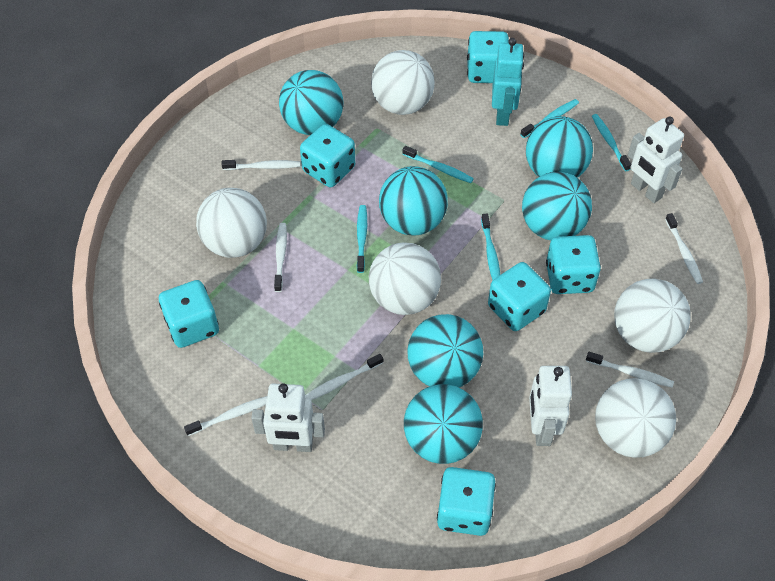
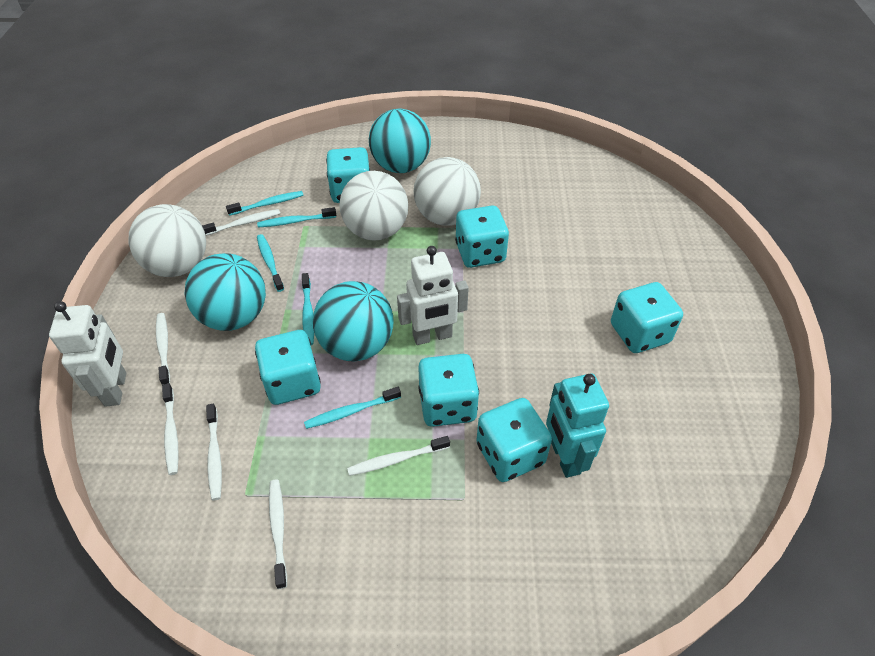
turquoise ball: 6 -> 3
white ball: 5 -> 3
white robot: 3 -> 2

